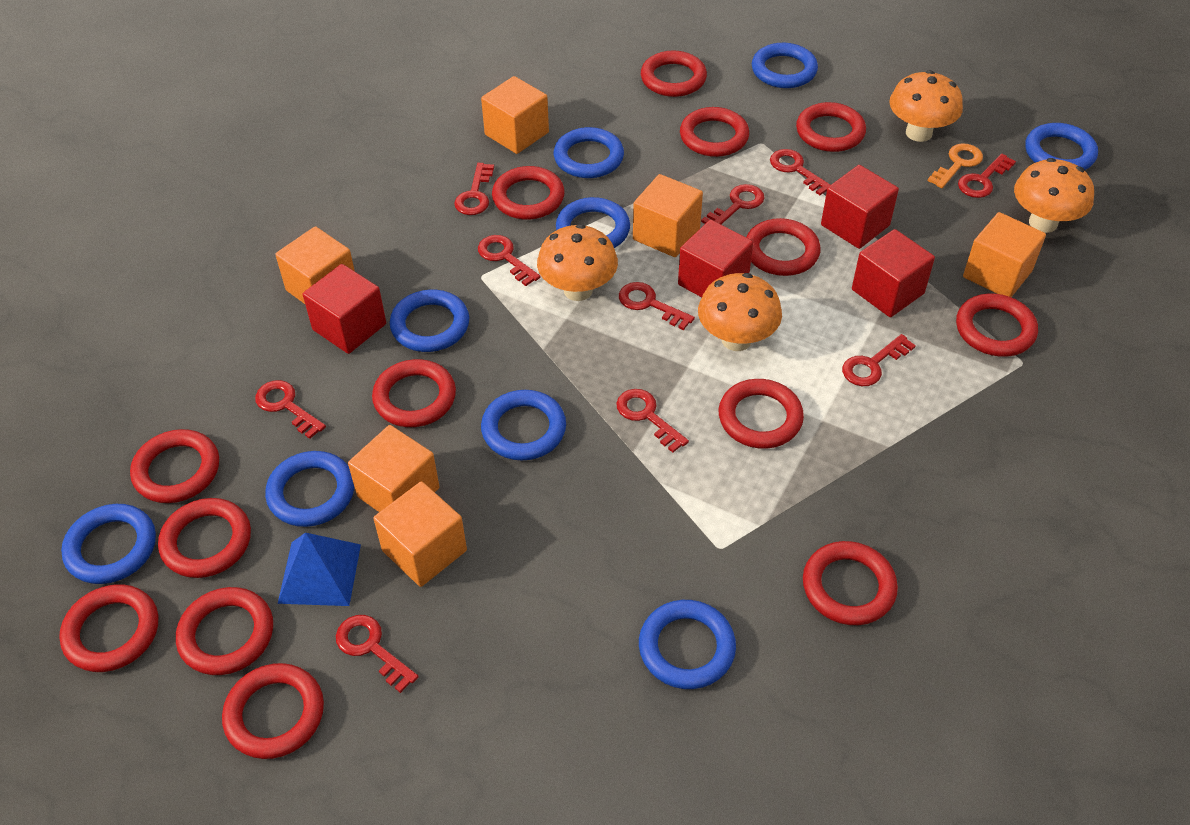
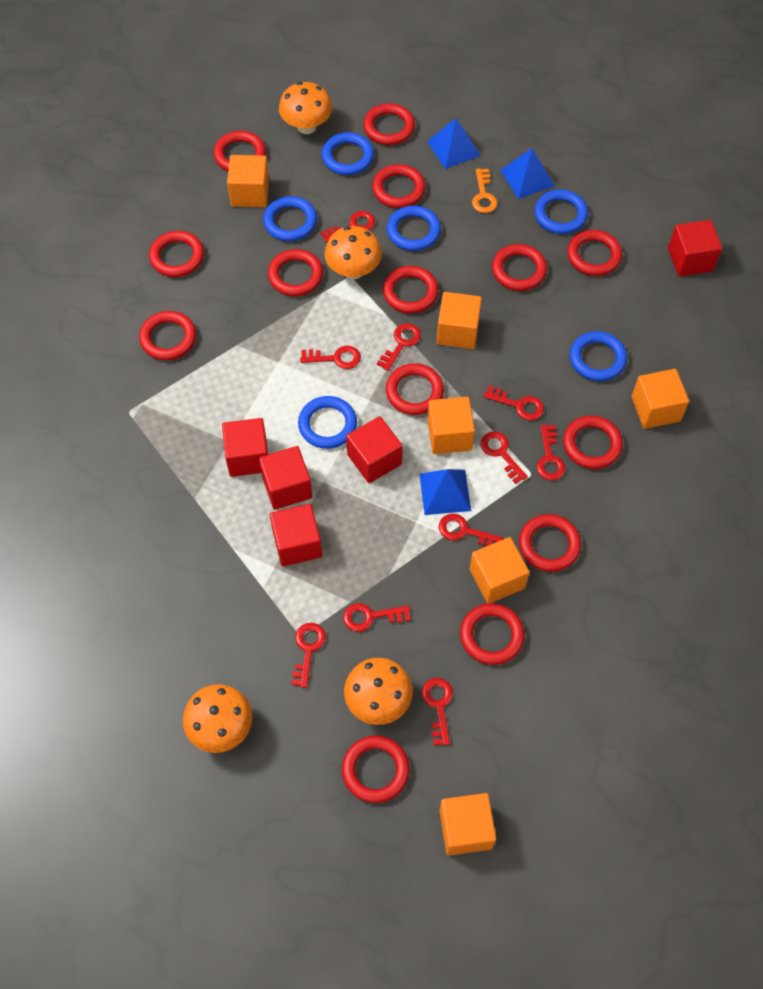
blue pyramid: 1 -> 3
blue ring: 9 -> 6
red cube: 4 -> 5

